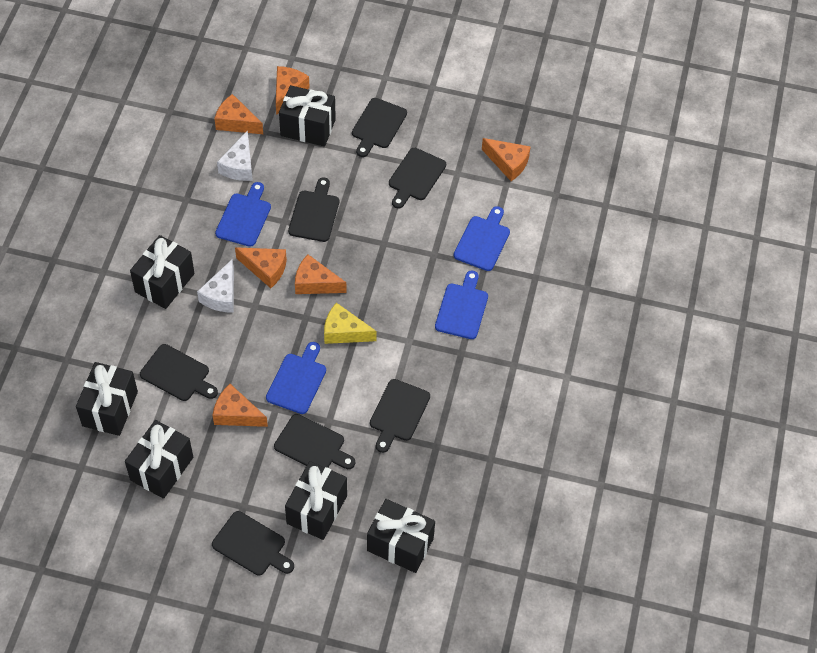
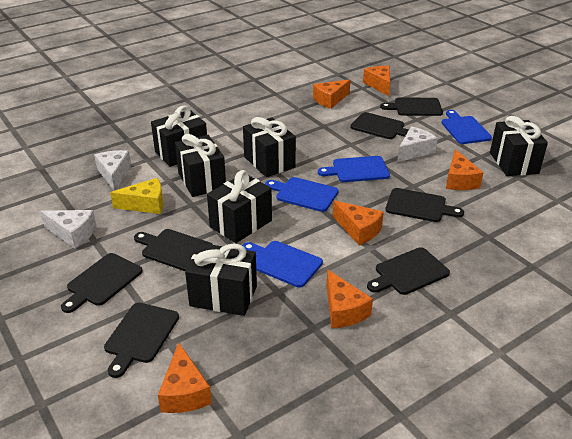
white cheese: 2 -> 3

